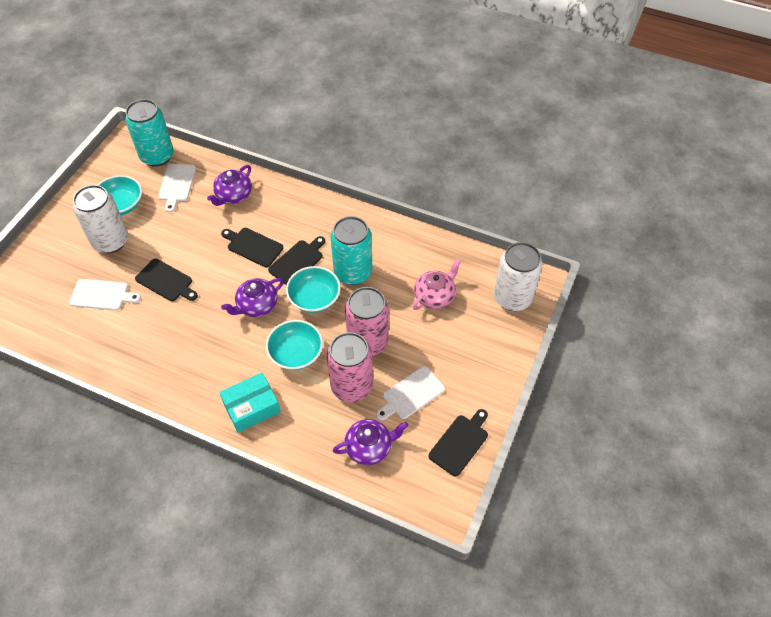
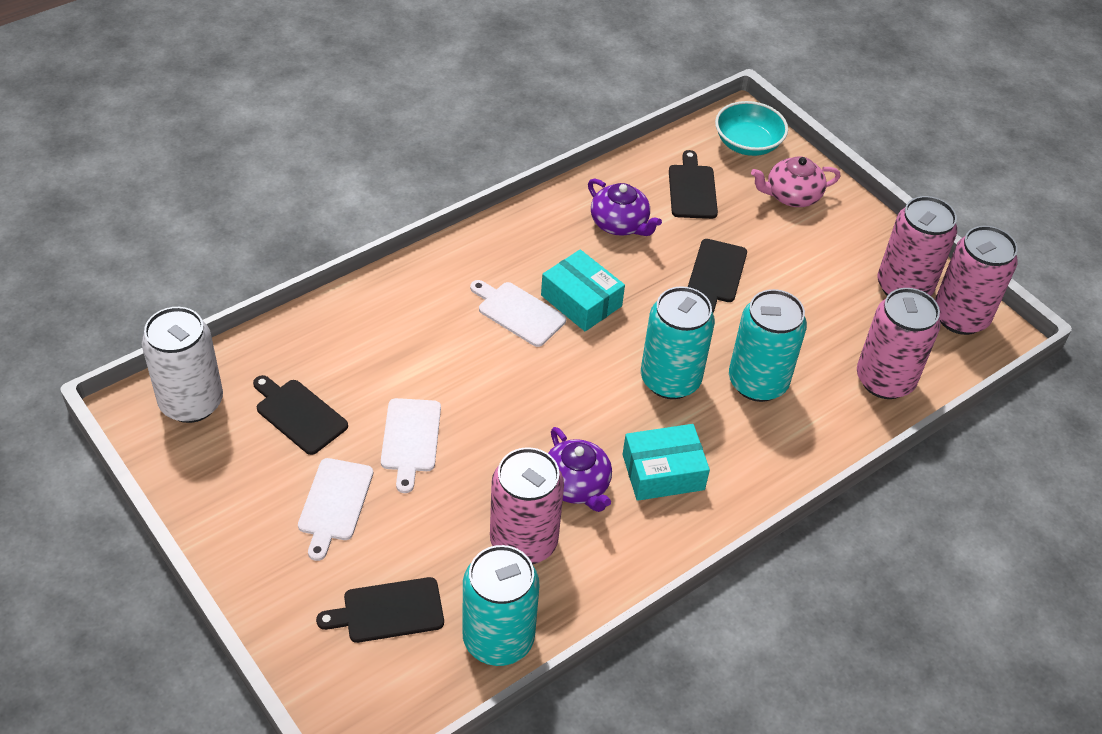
pink can: 2 -> 4
purple teapot: 3 -> 2
turquoise bowl: 3 -> 1
turquoise box: 1 -> 2
turquoise can: 2 -> 3
white can: 2 -> 1

